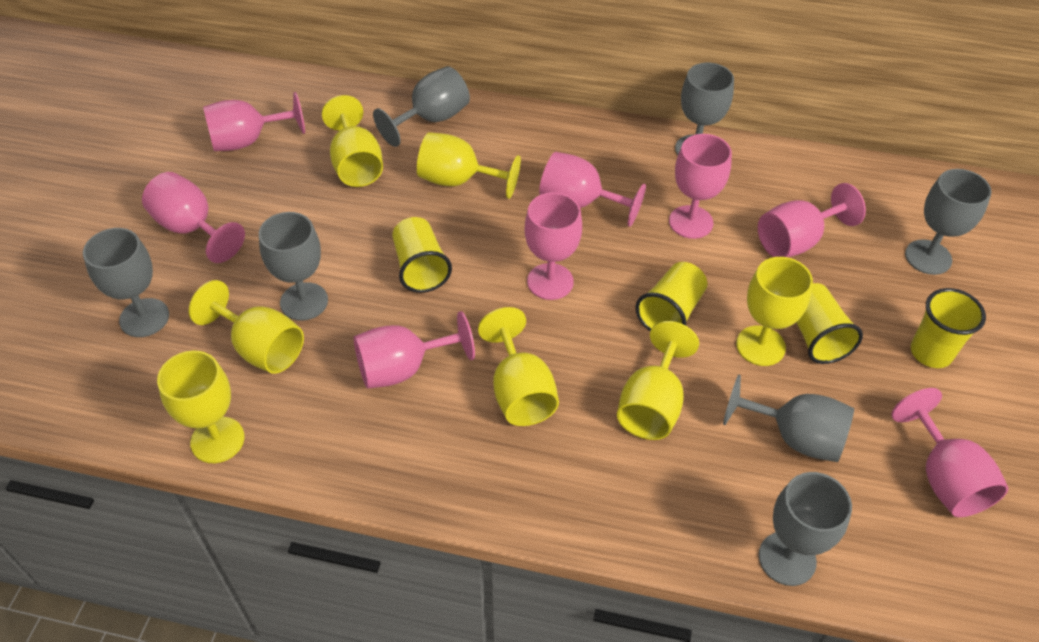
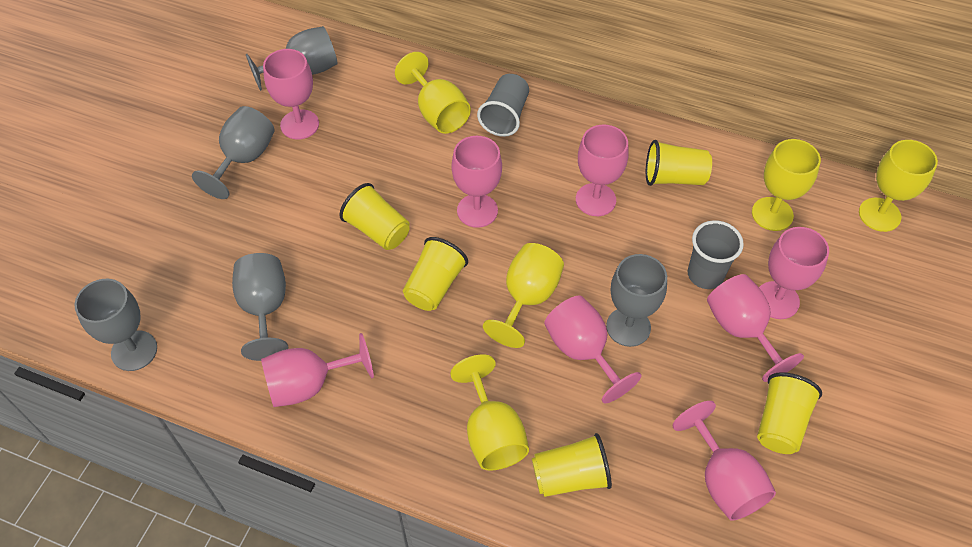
grey cup: 0 -> 2
grey goblet: 7 -> 5
yellow cup: 4 -> 5
yellow goblet: 7 -> 5

